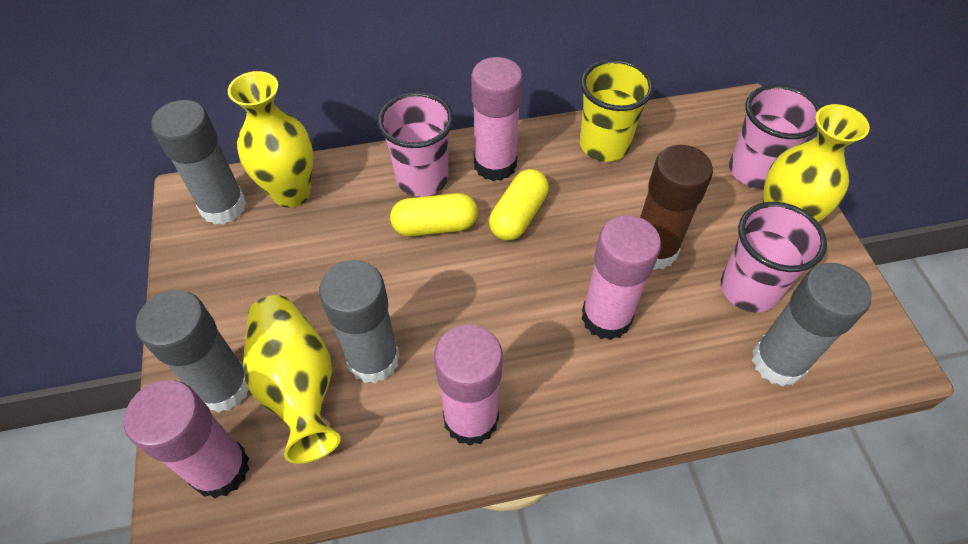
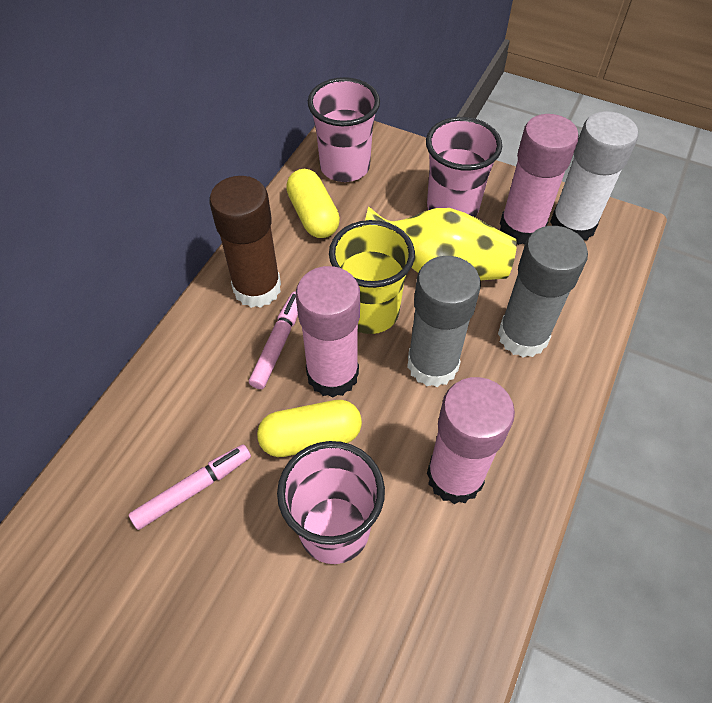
grey glue stick: 4 -> 2
pink glue stick: 4 -> 3
pink marker: 0 -> 2
white glue stick: 0 -> 1
yellow vase: 3 -> 1

